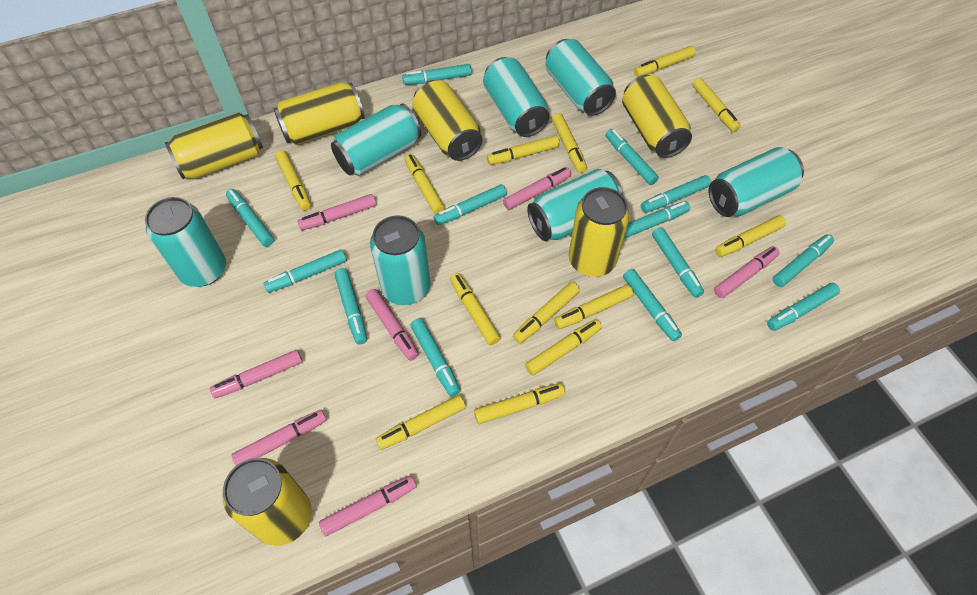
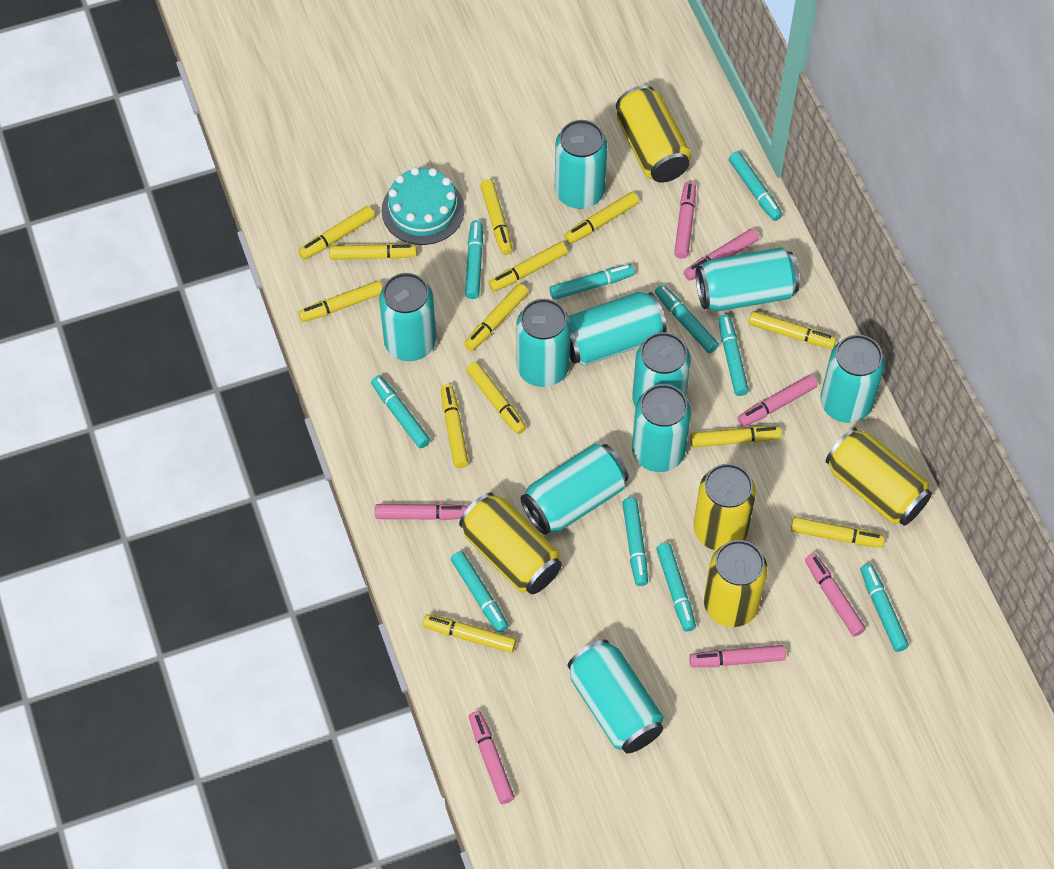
turquoise cake: 0 -> 1
turquoise can: 7 -> 10
turquoise marker: 13 -> 10
yellow can: 6 -> 5

